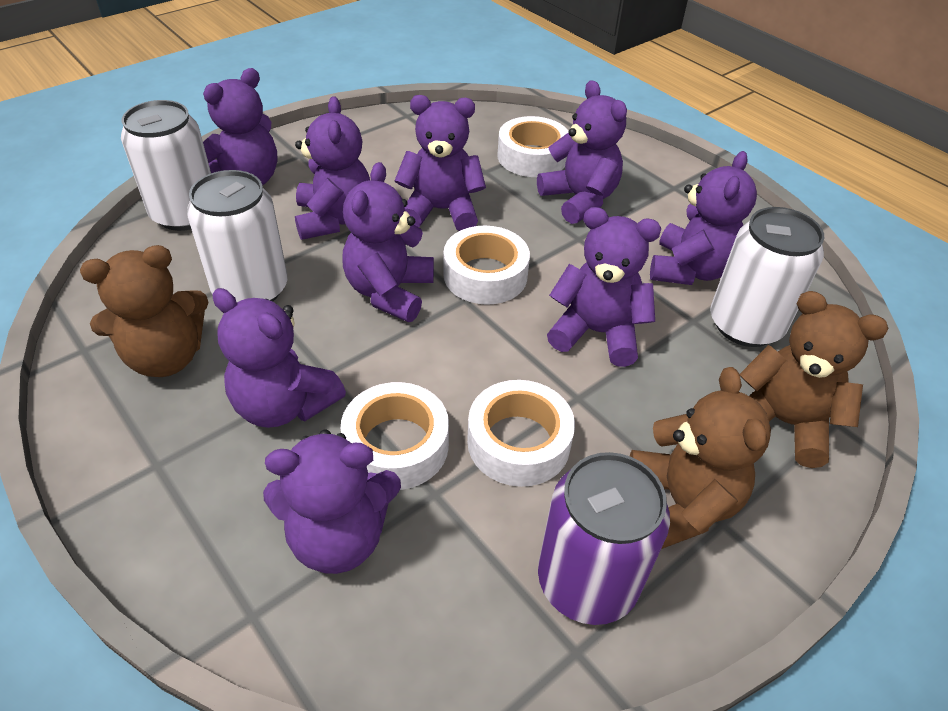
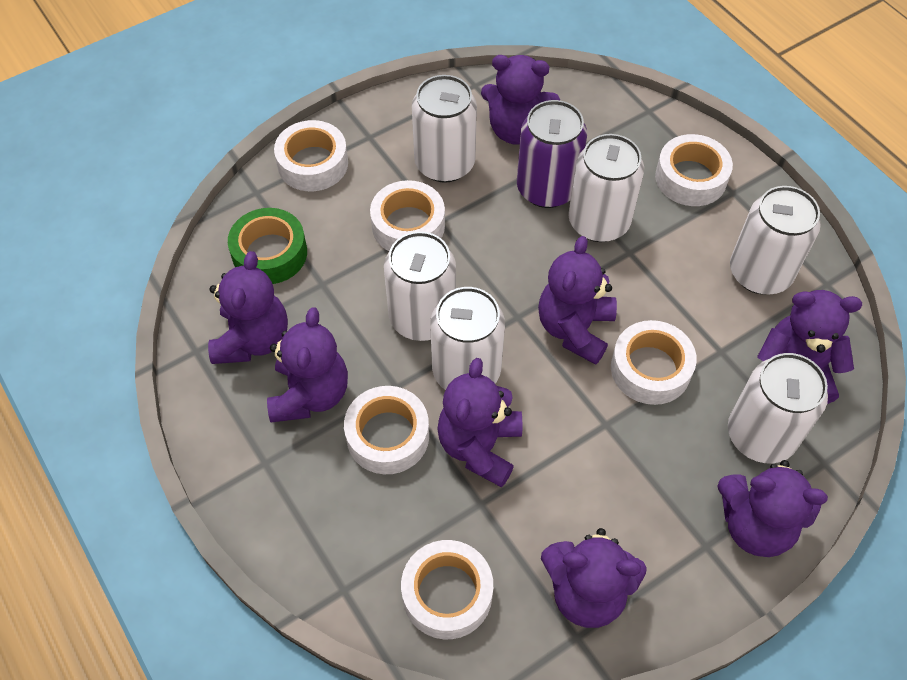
brown teddy bear: 3 -> 0
green tape: 0 -> 1
purple teddy bear: 9 -> 8
white can: 3 -> 6
white tape: 4 -> 6

